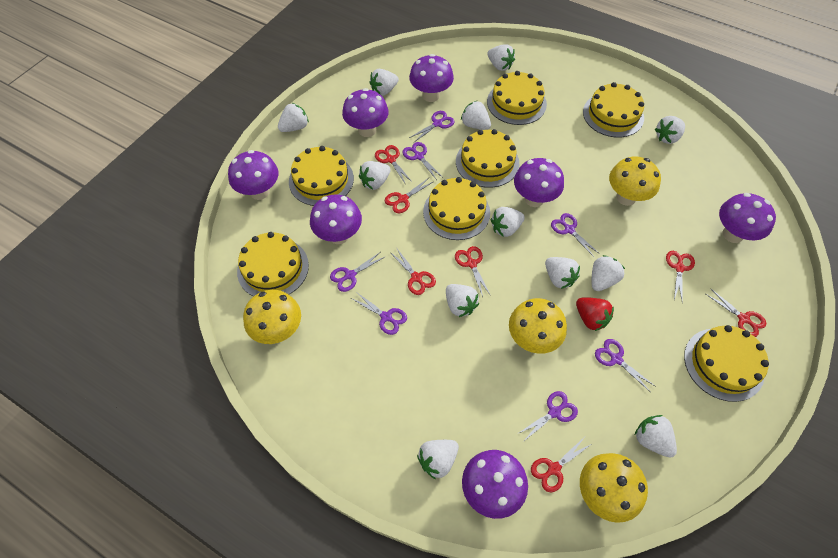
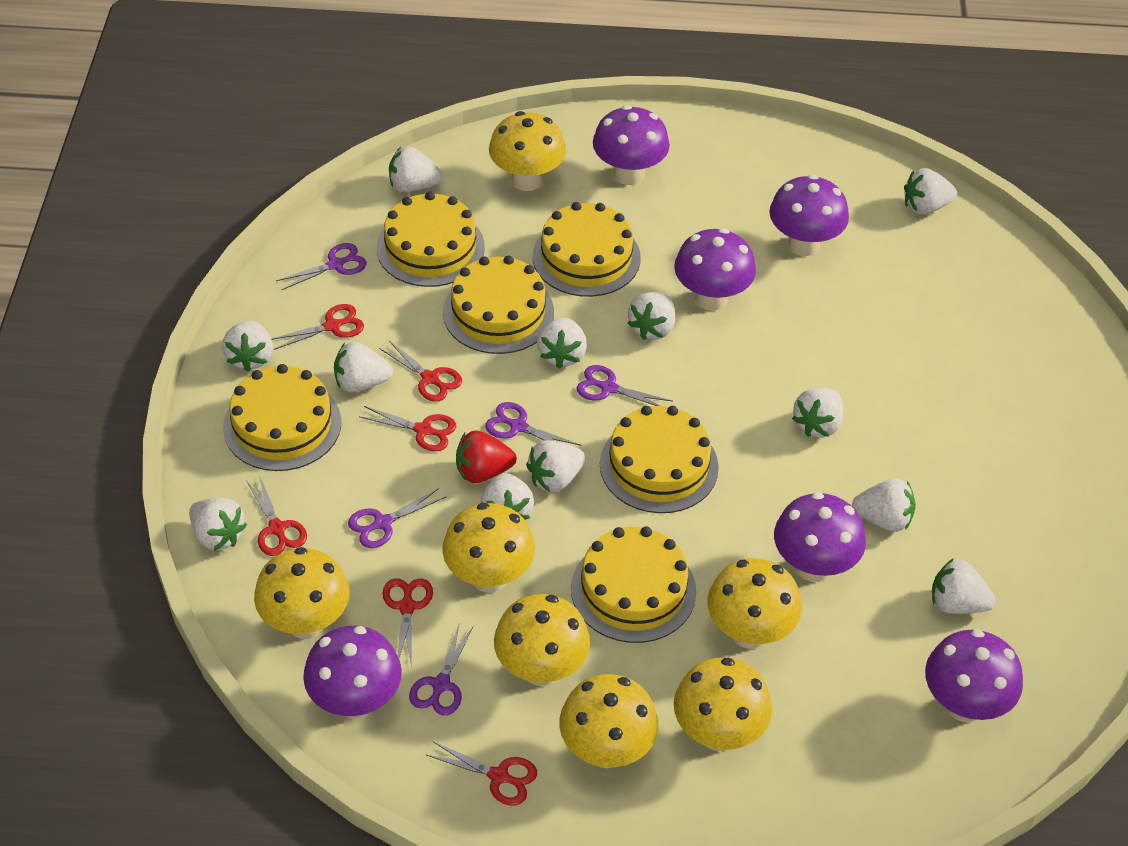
purple mushroom: 7 -> 6
purple scissors: 7 -> 5
red scissors: 7 -> 6
yellow cake: 7 -> 6
yellow mushroom: 4 -> 7

